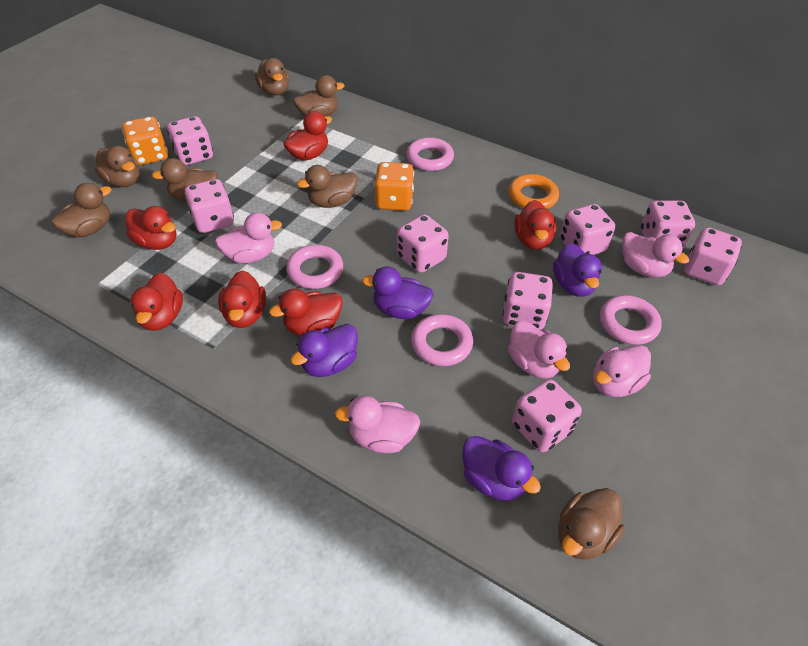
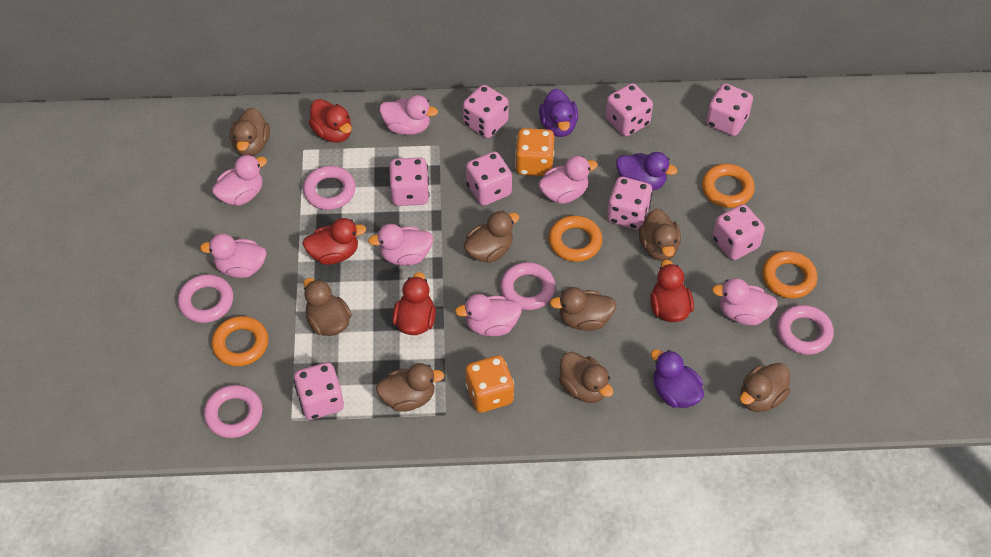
brown duck: 7 -> 8
orange ring: 1 -> 4
pink duck: 5 -> 7
pink ring: 4 -> 5
purple duck: 4 -> 3
red duck: 6 -> 4

